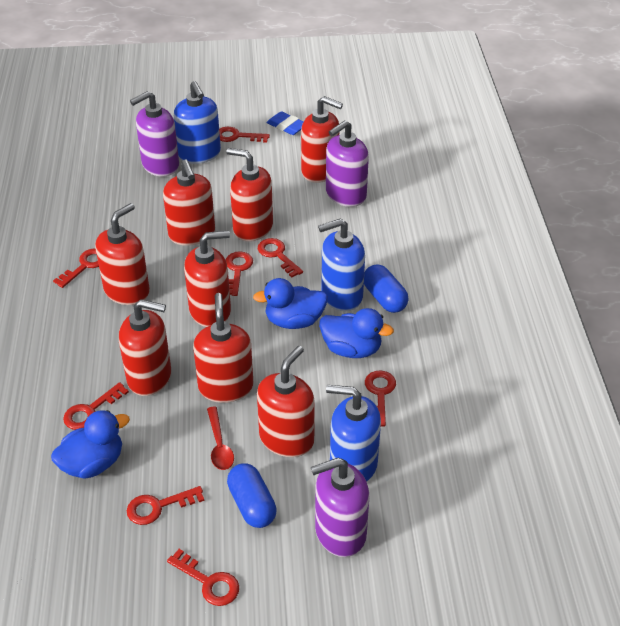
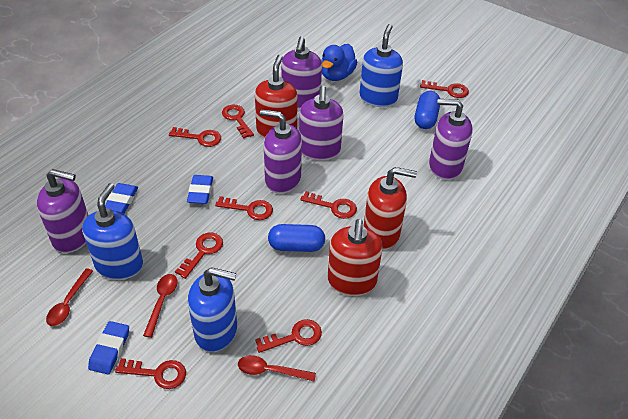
blue duck: 3 -> 1
blue eraser: 1 -> 3
purple soap dispenser: 3 -> 5
red soap dispenser: 8 -> 3
red spoon: 1 -> 3

